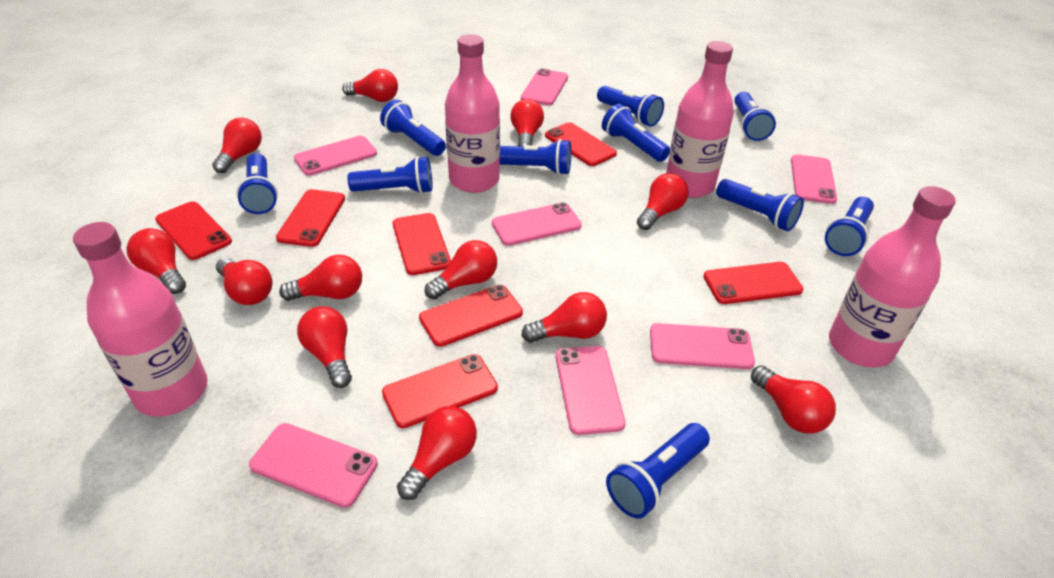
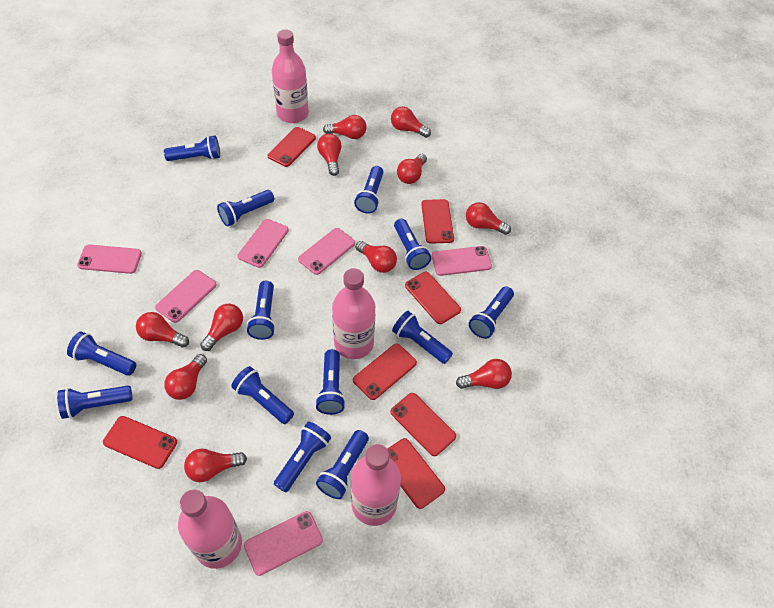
blue flashlight: 10 -> 13
pink phone: 7 -> 6
red light bulb: 12 -> 11

